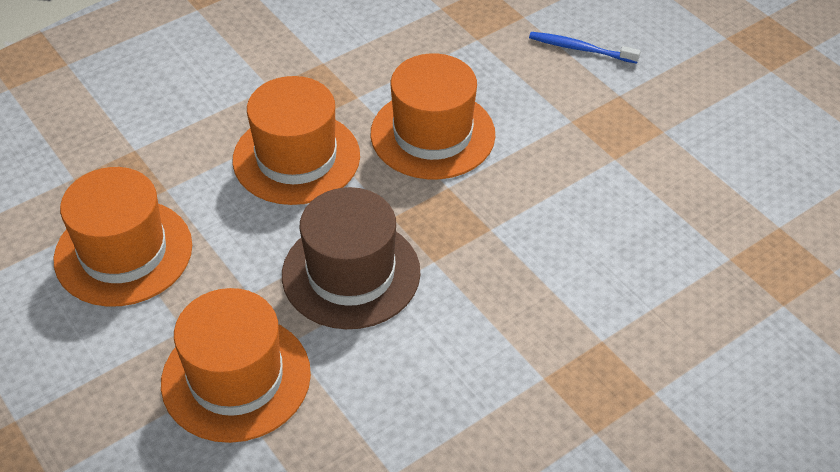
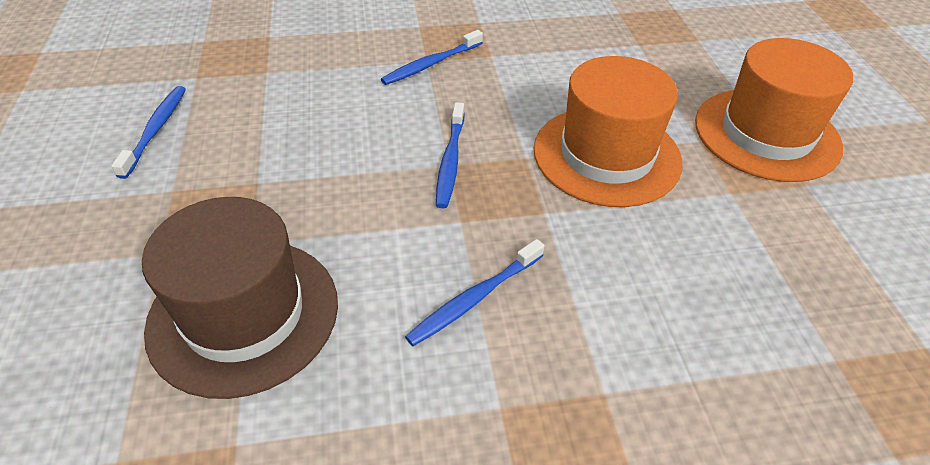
blue toothbrush: 1 -> 4
orange hat: 4 -> 2

